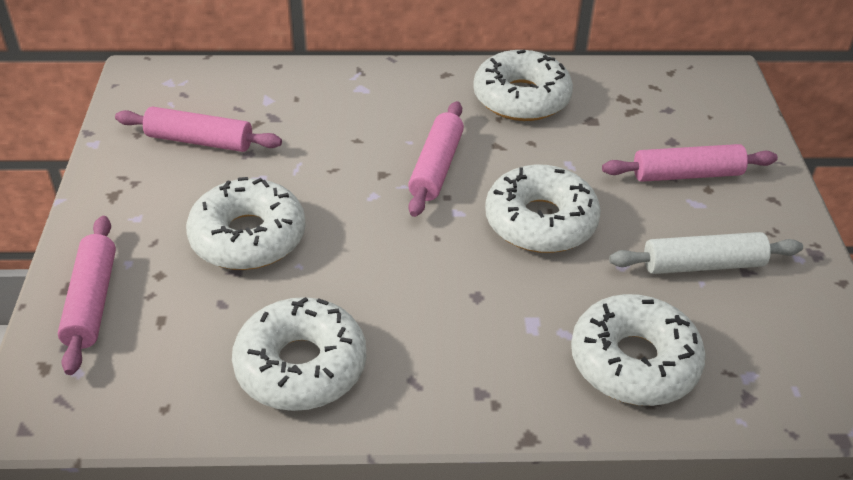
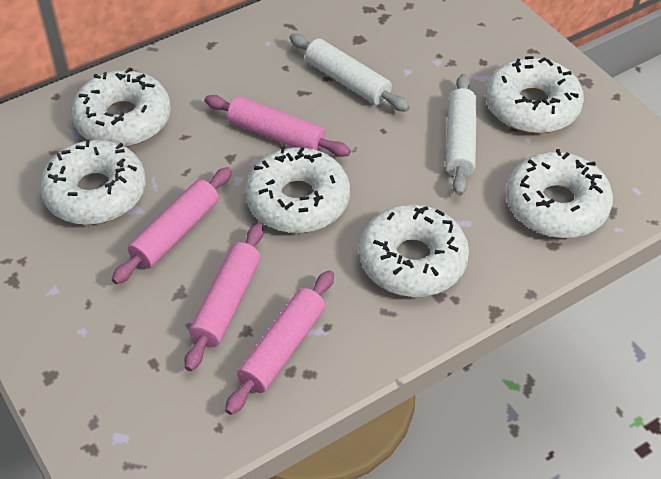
white donut: 5 -> 6
white rolling pin: 1 -> 2

